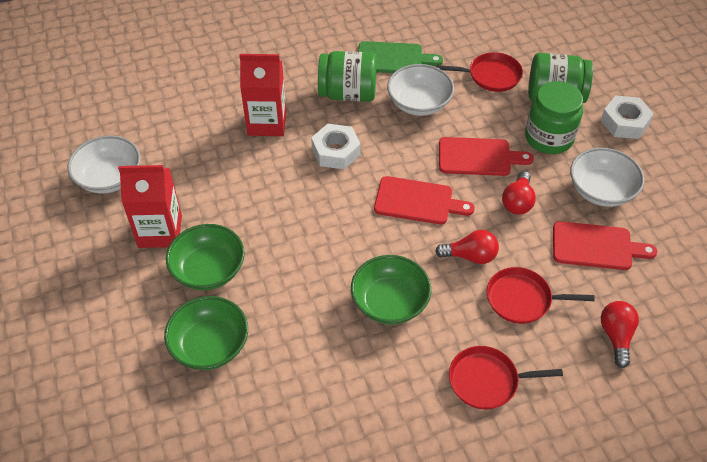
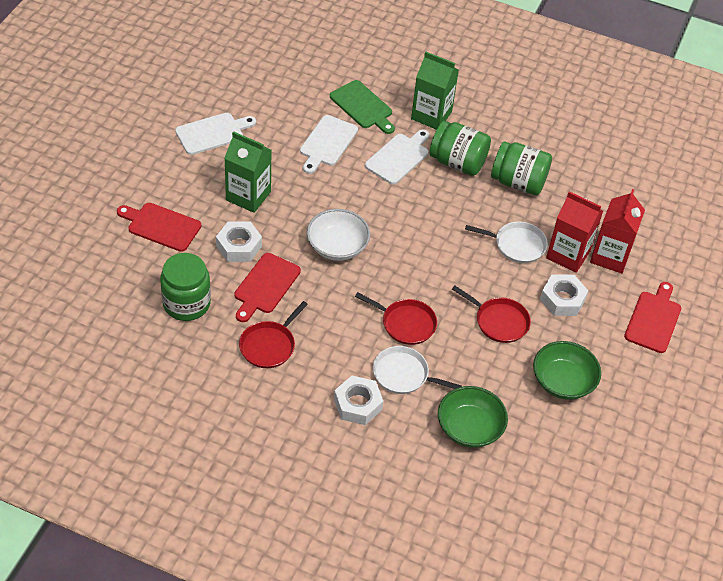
green bowl: 3 -> 2
green carton: 0 -> 2
red light bulb: 3 -> 0
white bowl: 3 -> 1
white cutting board: 0 -> 3
white nut: 2 -> 3
white pan: 0 -> 2

